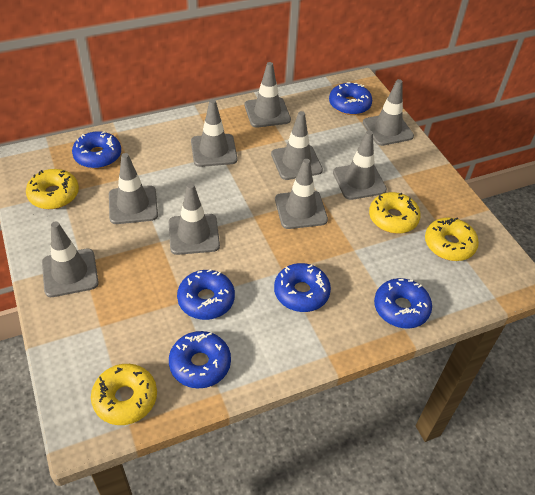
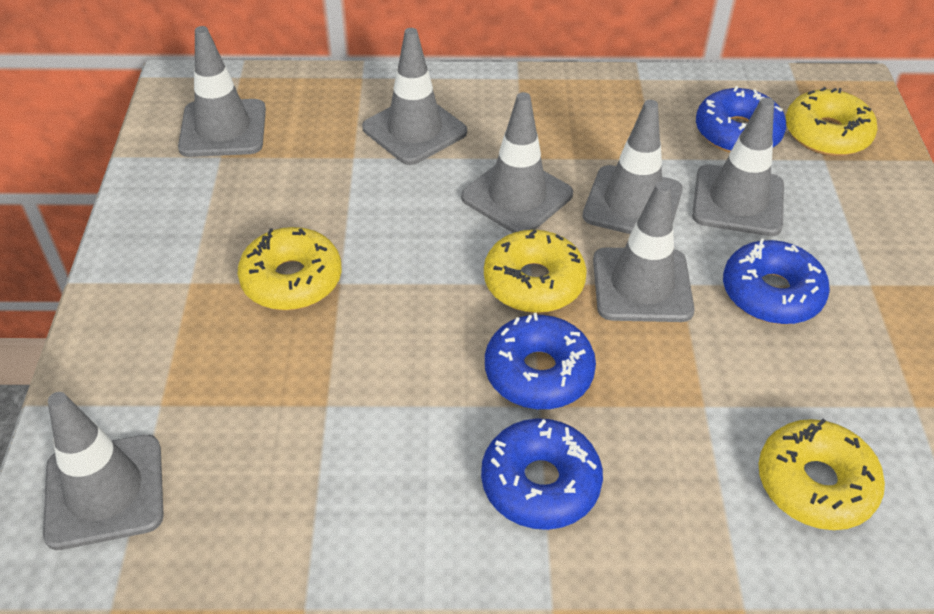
blue donut: 6 -> 4
grey traffic cone: 9 -> 7

